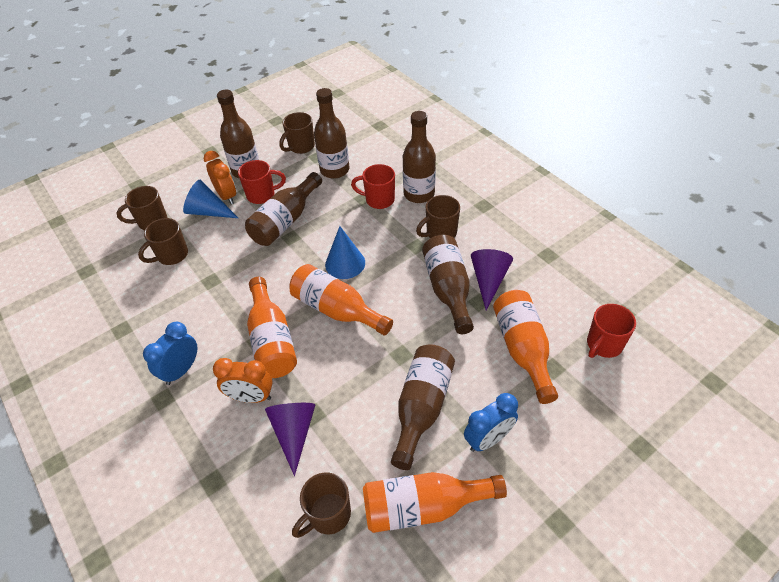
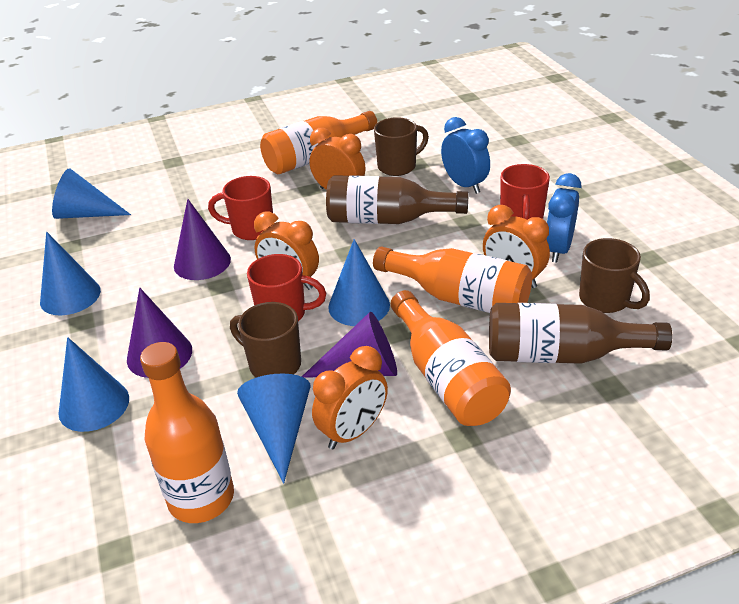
blue cone: 2 -> 5
brown bottle: 6 -> 2
brown mug: 5 -> 3
orange clock: 2 -> 4
purple cone: 2 -> 3

